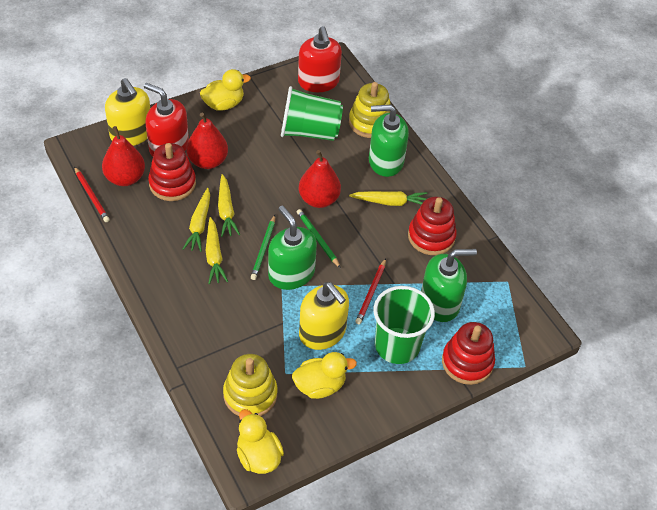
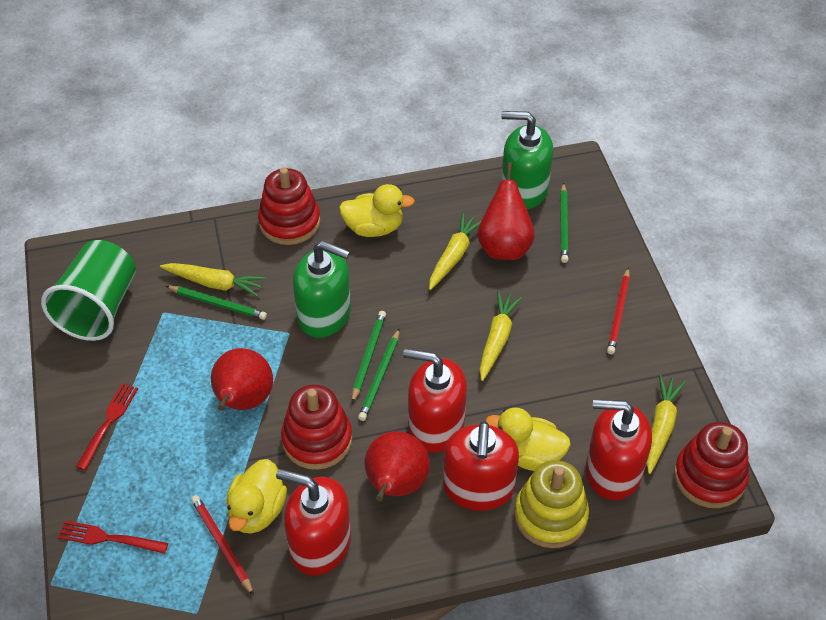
green cup: 2 -> 1
green pencil: 2 -> 4
green soap dispenser: 3 -> 2
red fork: 0 -> 2
red soap dispenser: 2 -> 4
yellow soap dispenser: 2 -> 0
yellow stacking toy: 2 -> 1

